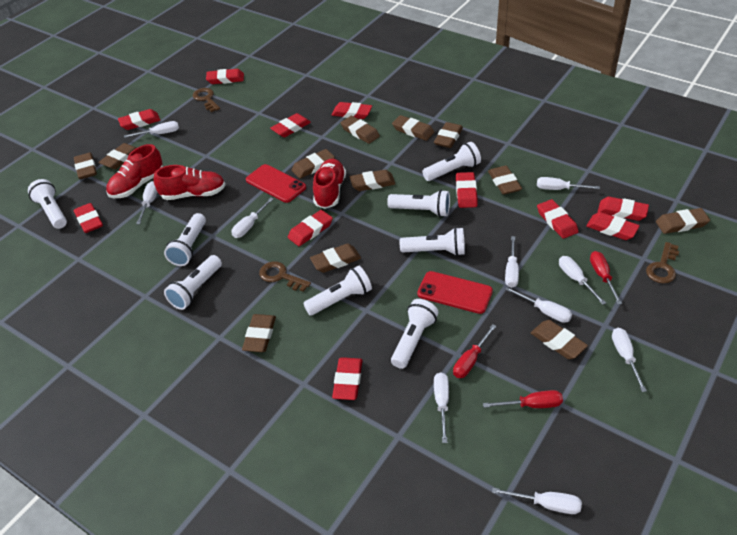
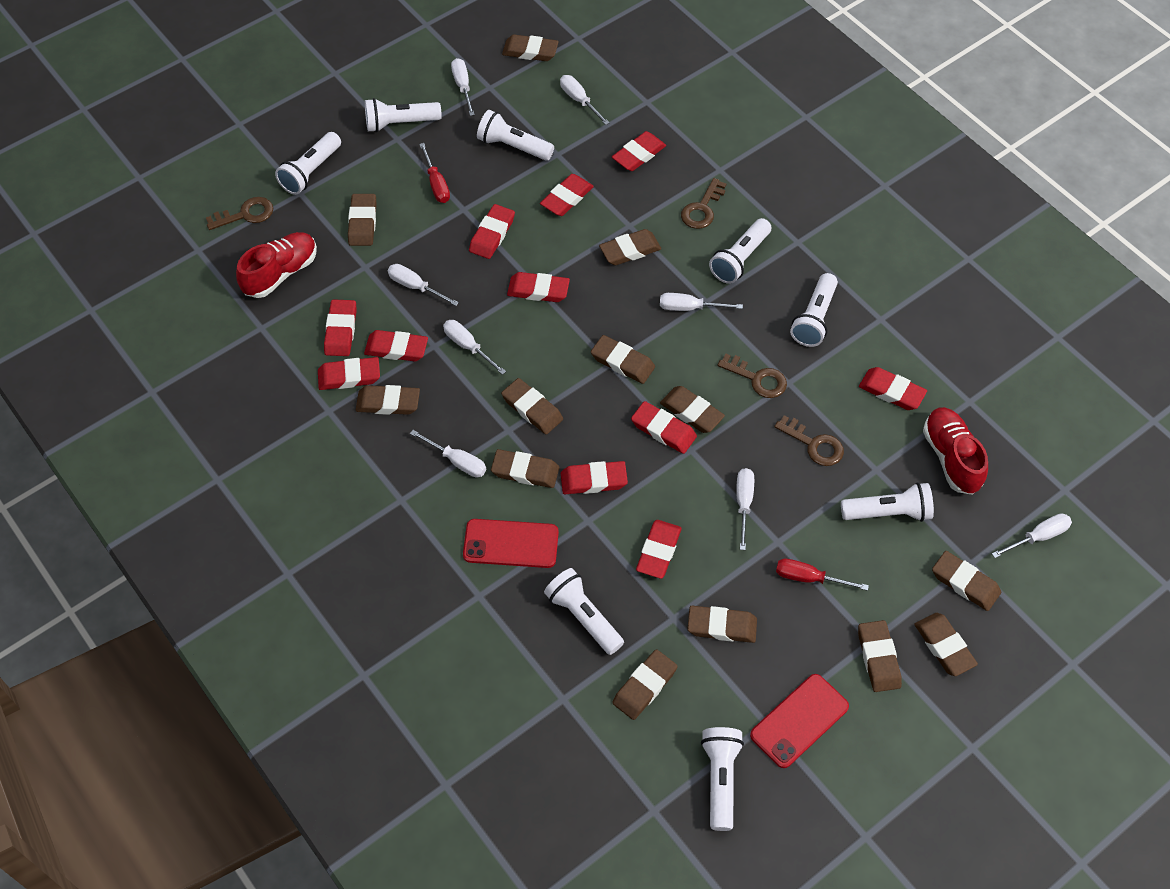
brown eraser: 12 -> 13
brown key: 3 -> 4
red screwdriver: 3 -> 2
red shoe: 3 -> 2
white screwdriver: 10 -> 8

